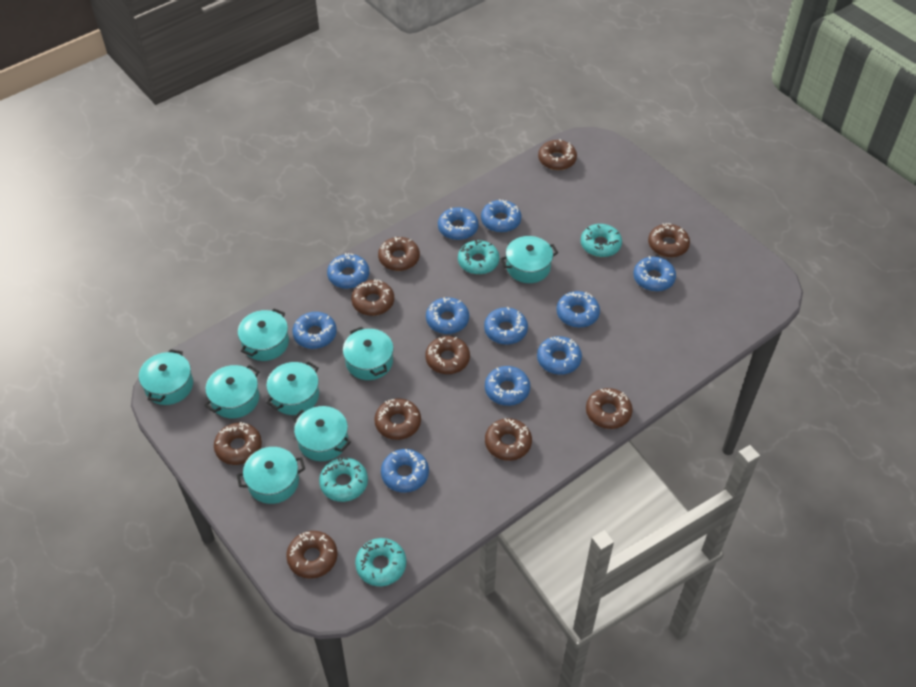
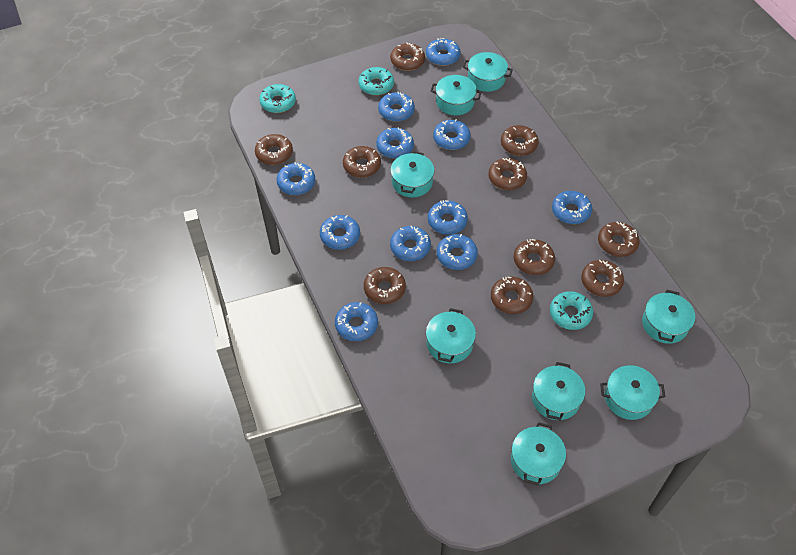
turquoise donut: 4 -> 3

